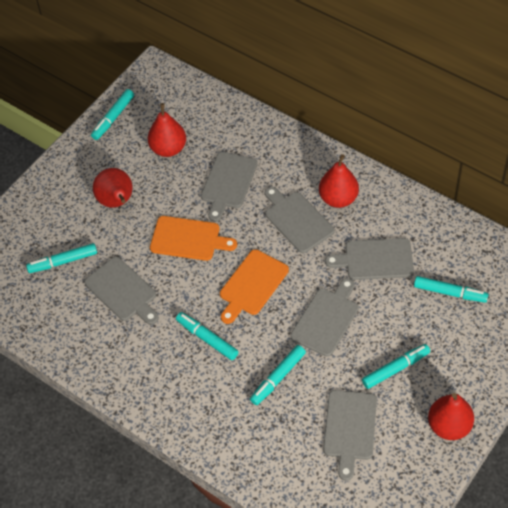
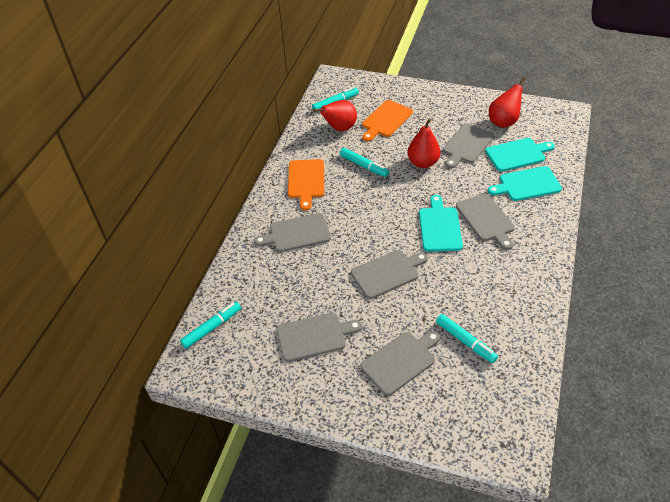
red pear: 4 -> 3
turquoise cutting board: 0 -> 3
turquoise marker: 6 -> 4

